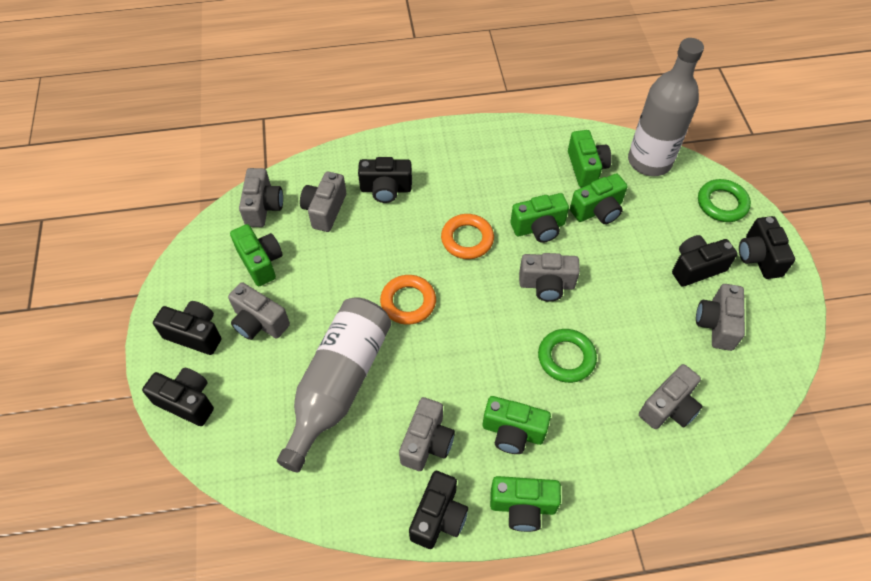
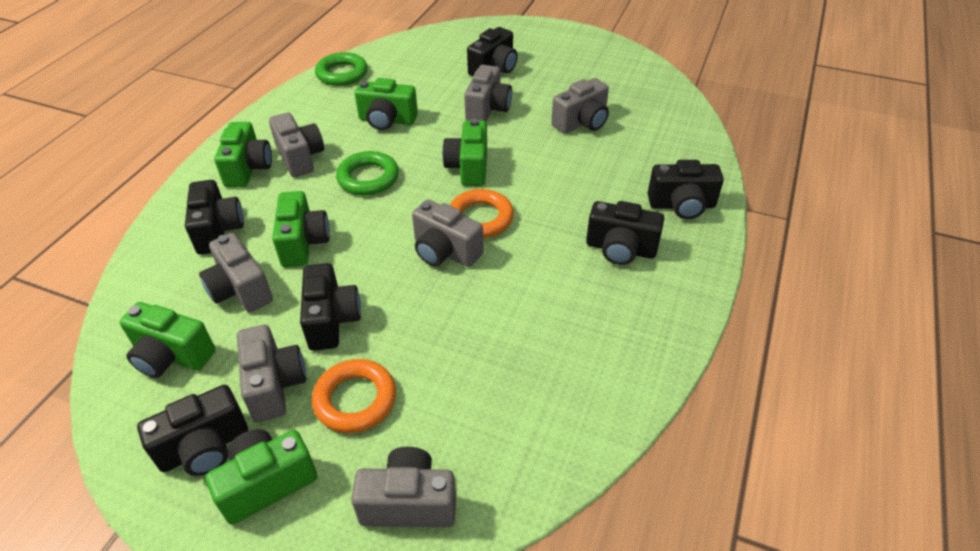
grey bottle: 2 -> 0

